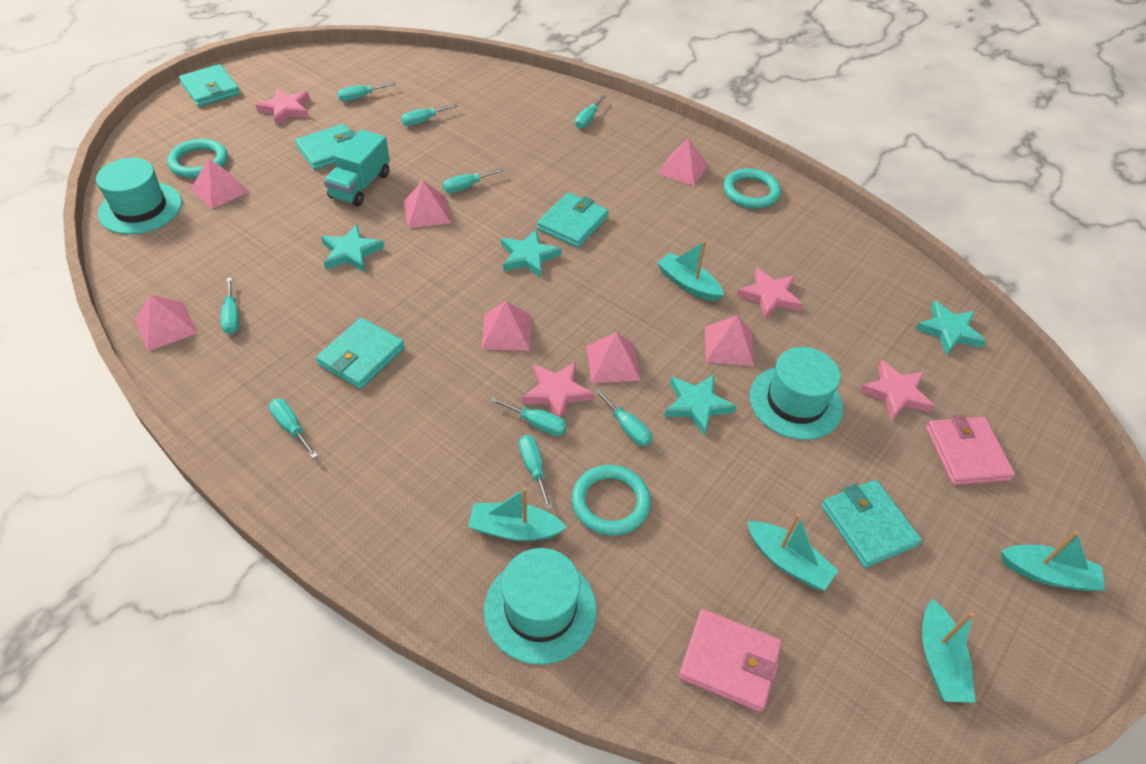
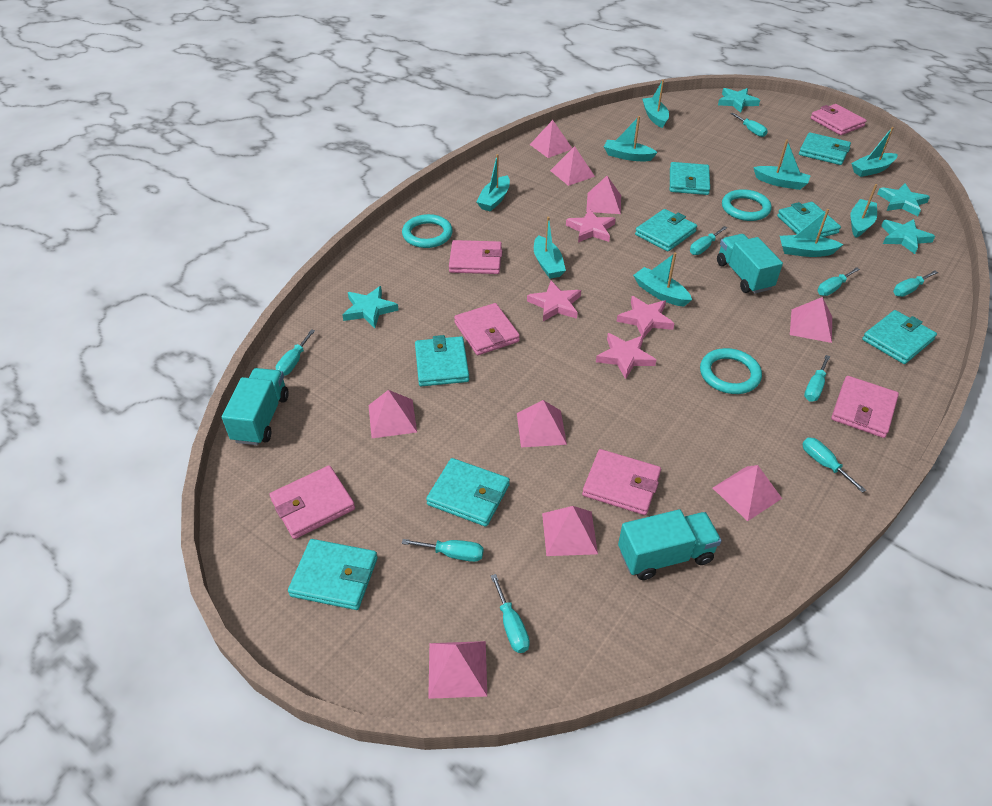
pink pyramid: 7 -> 9
pink wallet: 2 -> 6
turquoise boat: 5 -> 9
turquoise hat: 3 -> 0
turquoise truck: 1 -> 3
turquoise wallet: 5 -> 8

